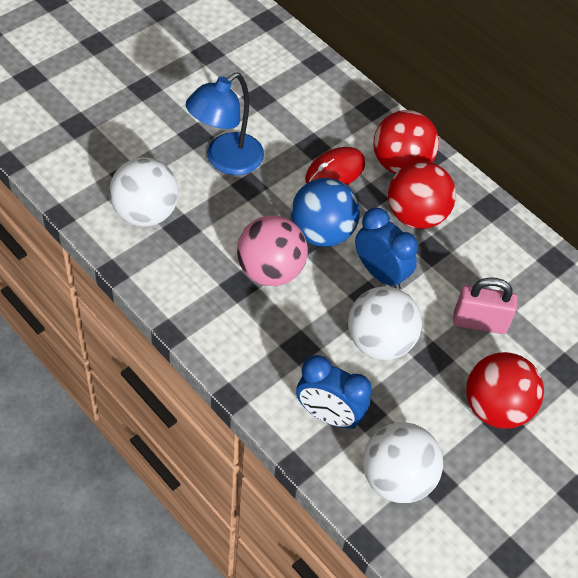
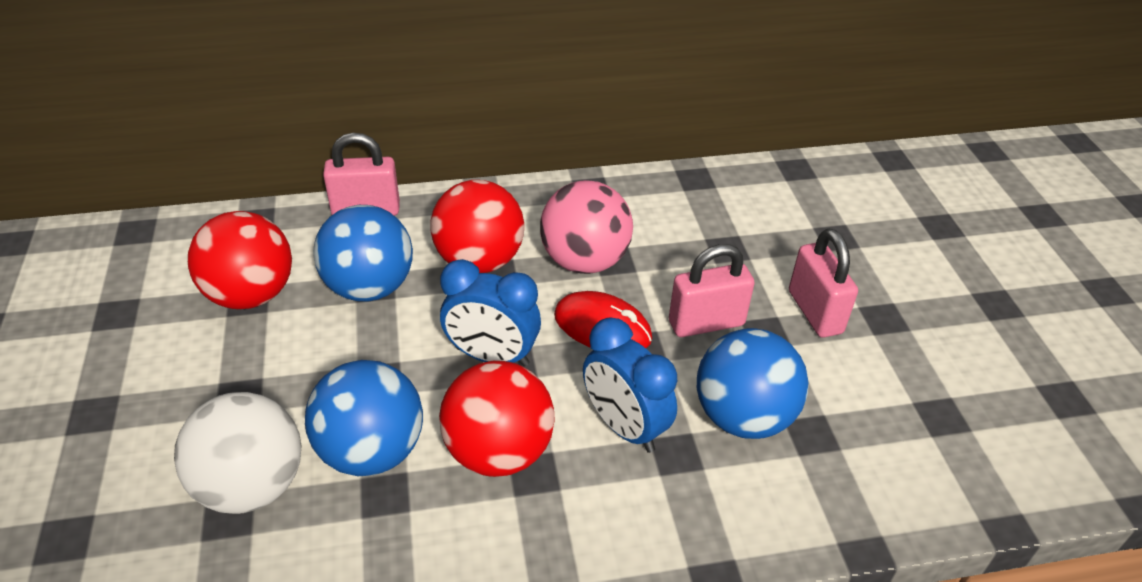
blue ball: 1 -> 3
blue lamp: 1 -> 0
pink padlock: 1 -> 3
white ball: 3 -> 1

